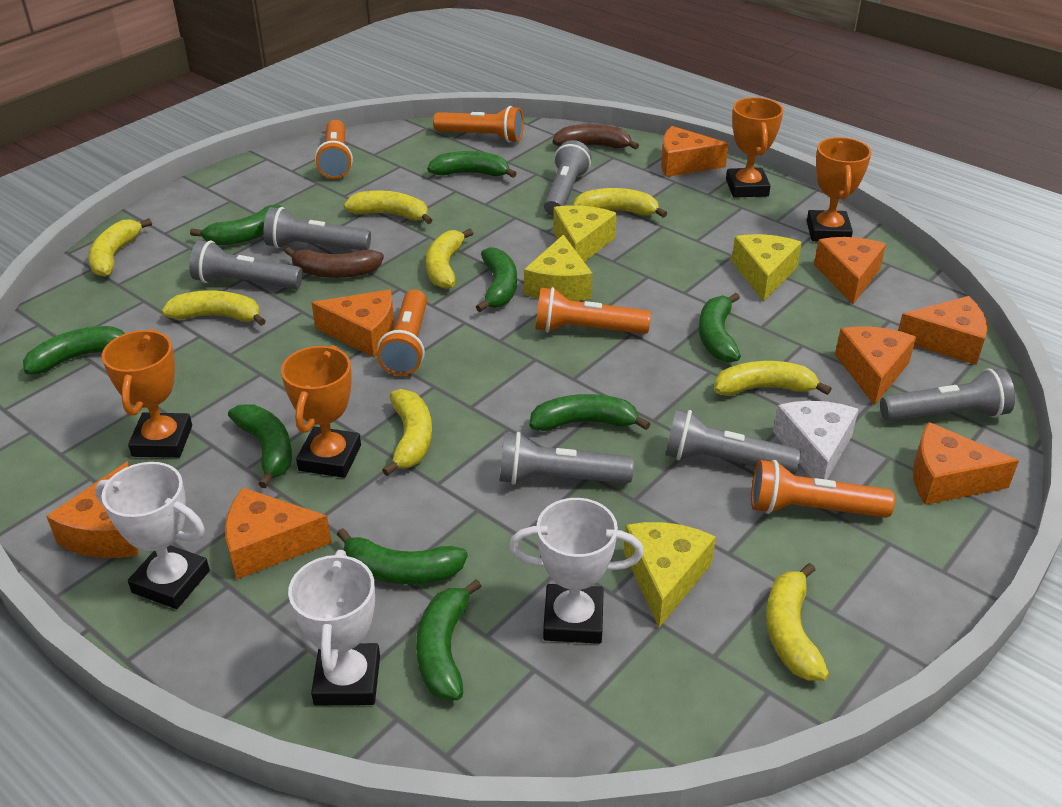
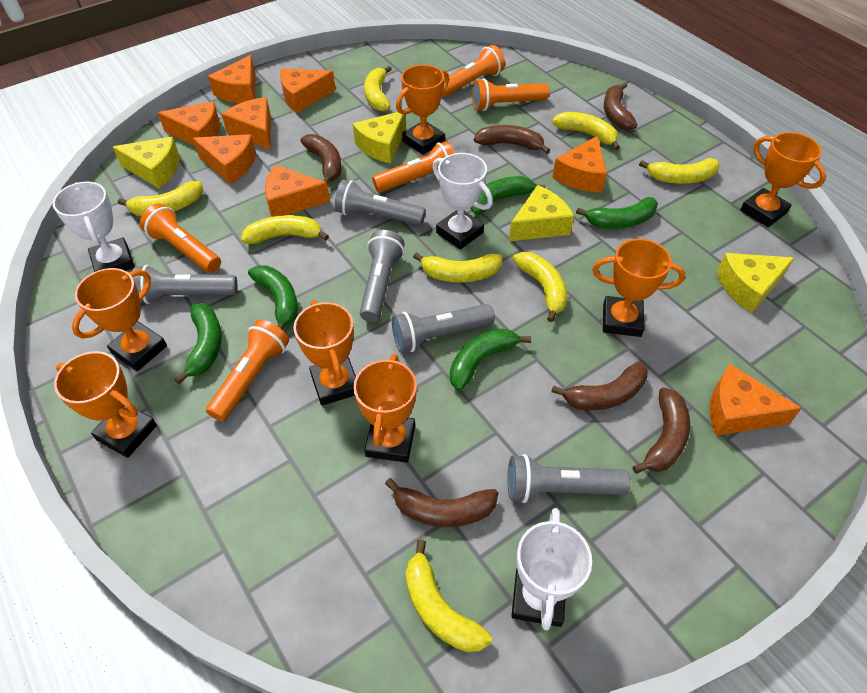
brown banana: 2 -> 6
green banana: 9 -> 5
grey flashlight: 6 -> 5
orange trophy: 4 -> 7
white cheese: 1 -> 0

